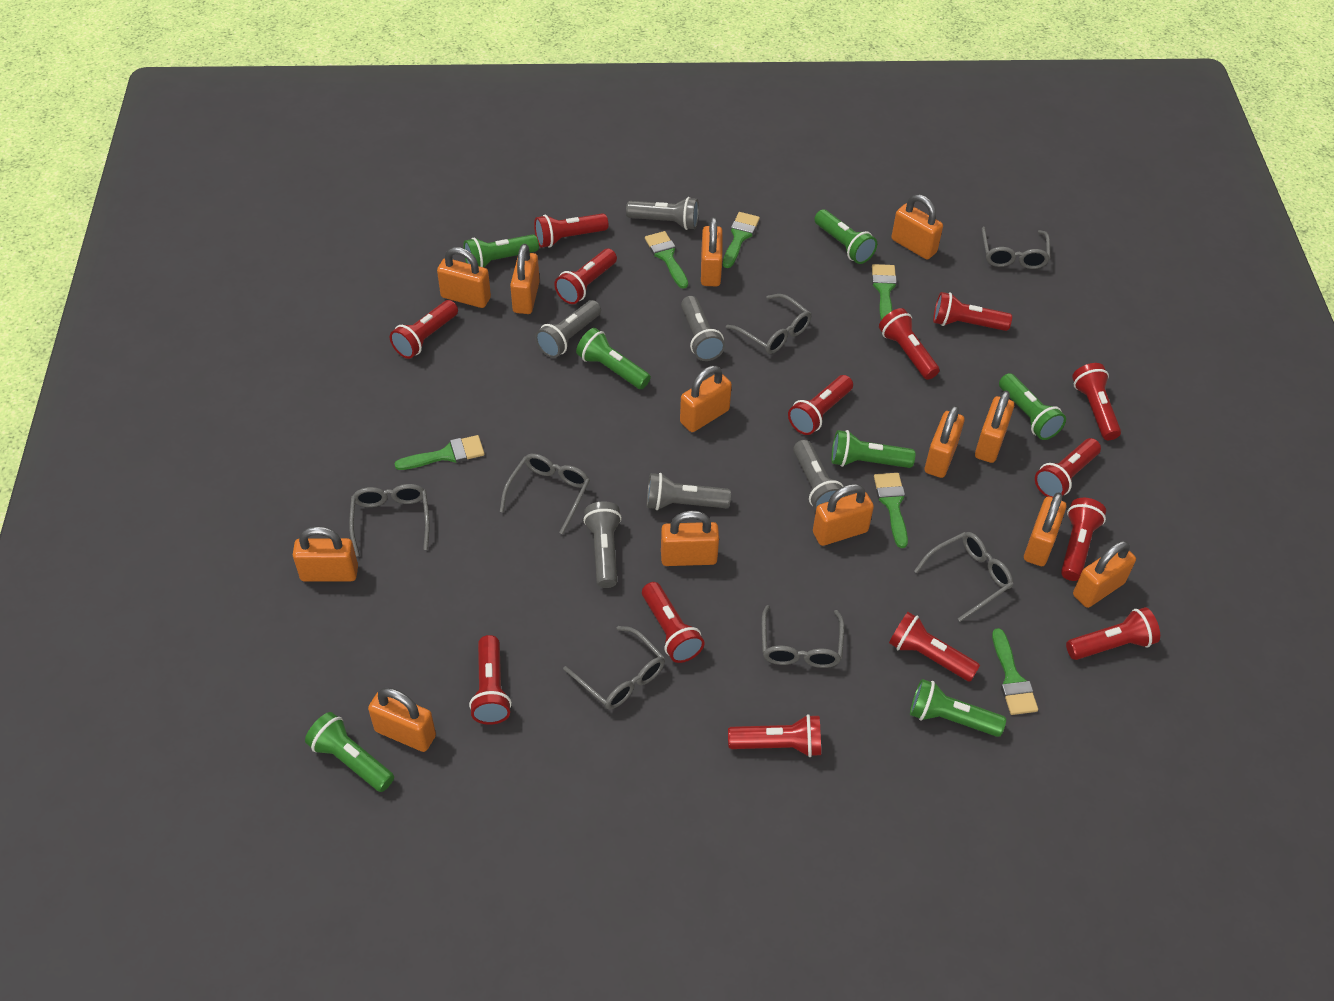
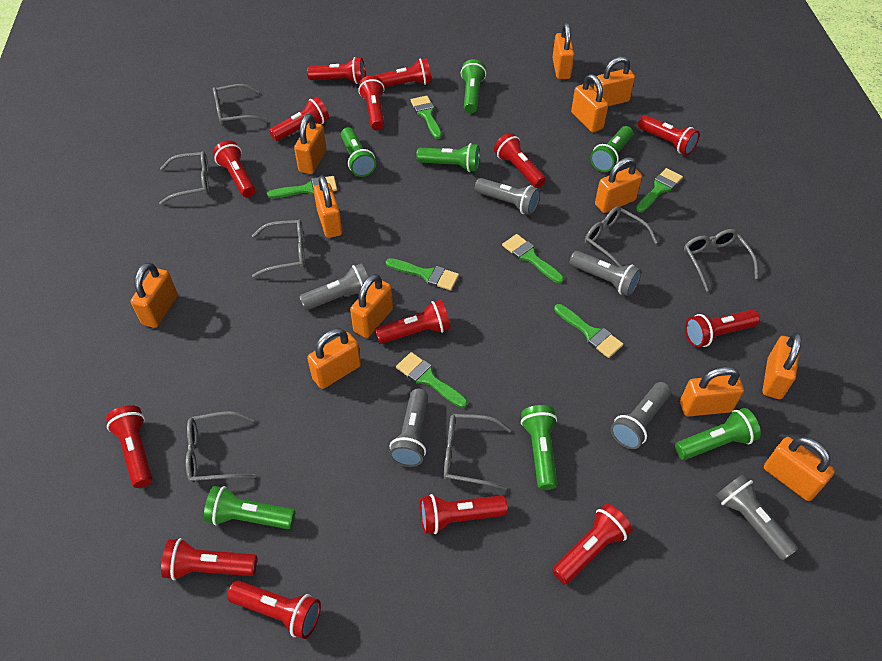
green brush: 6 -> 7
orange padlock: 13 -> 12

